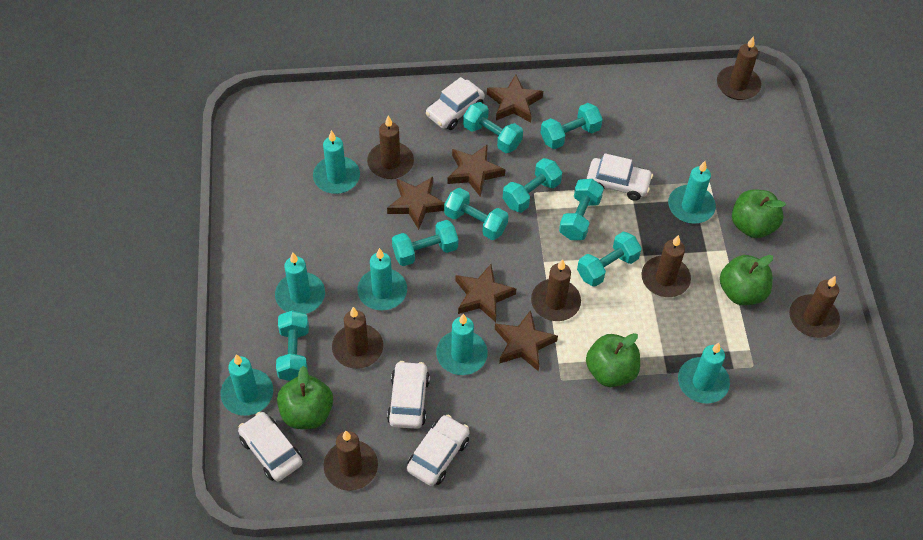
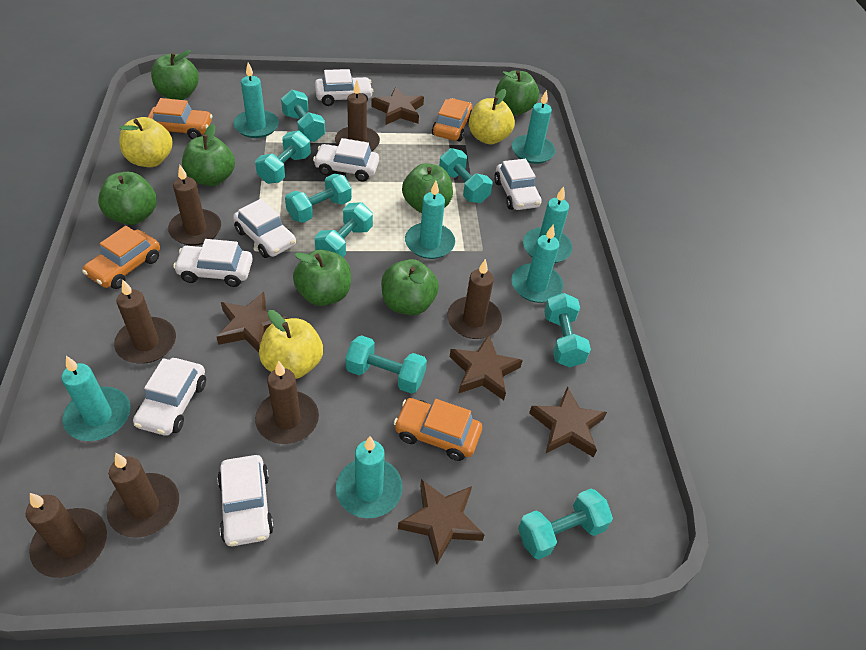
green apple: 4 -> 7
orange car: 0 -> 4
white car: 5 -> 7
yellow apple: 0 -> 3

